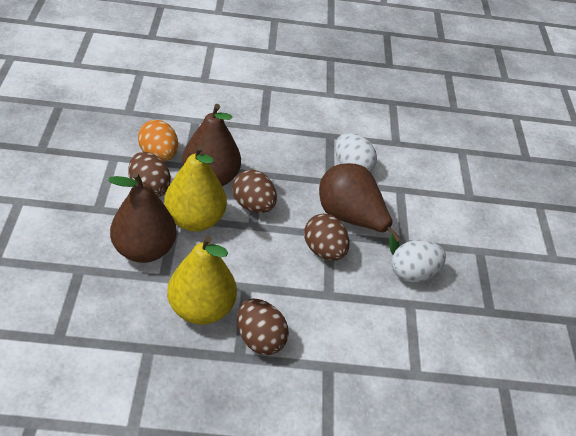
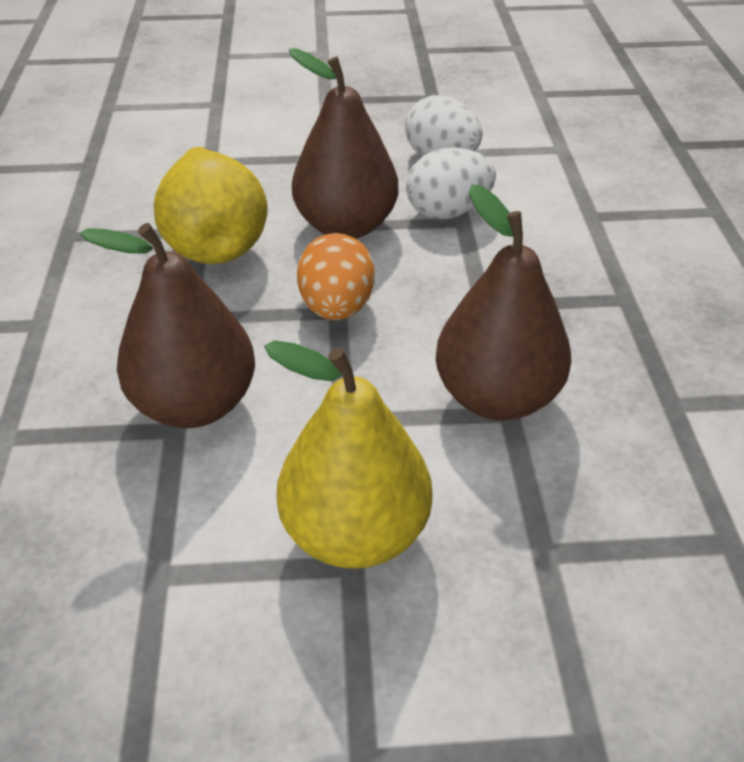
brown egg: 4 -> 0

